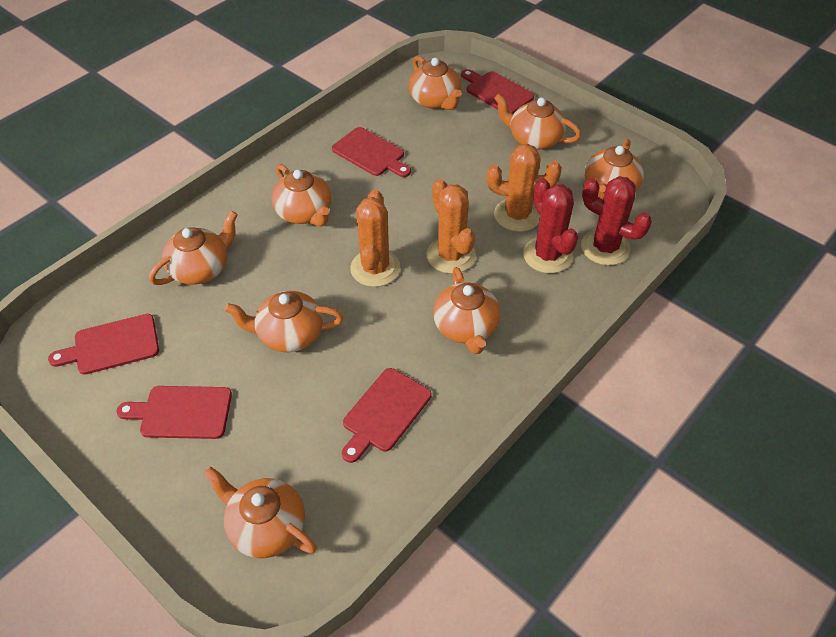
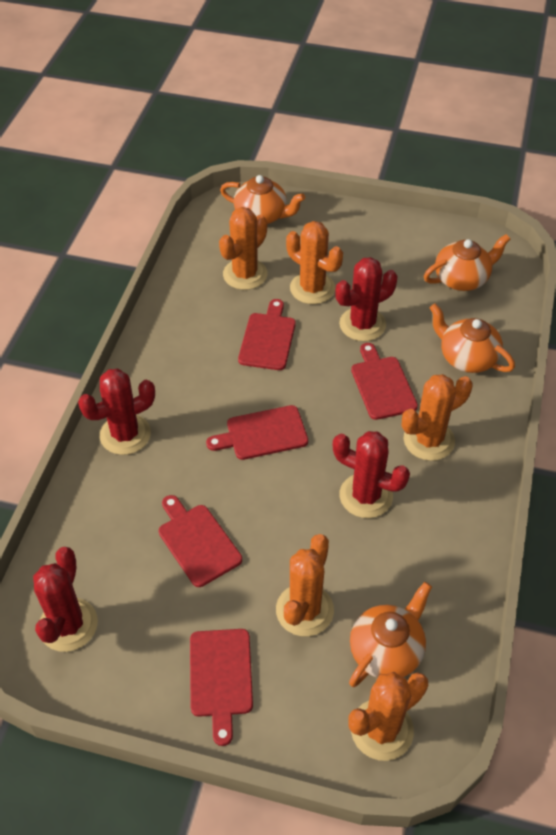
orange cactus: 3 -> 5
orange teapot: 8 -> 4
red cactus: 2 -> 4

